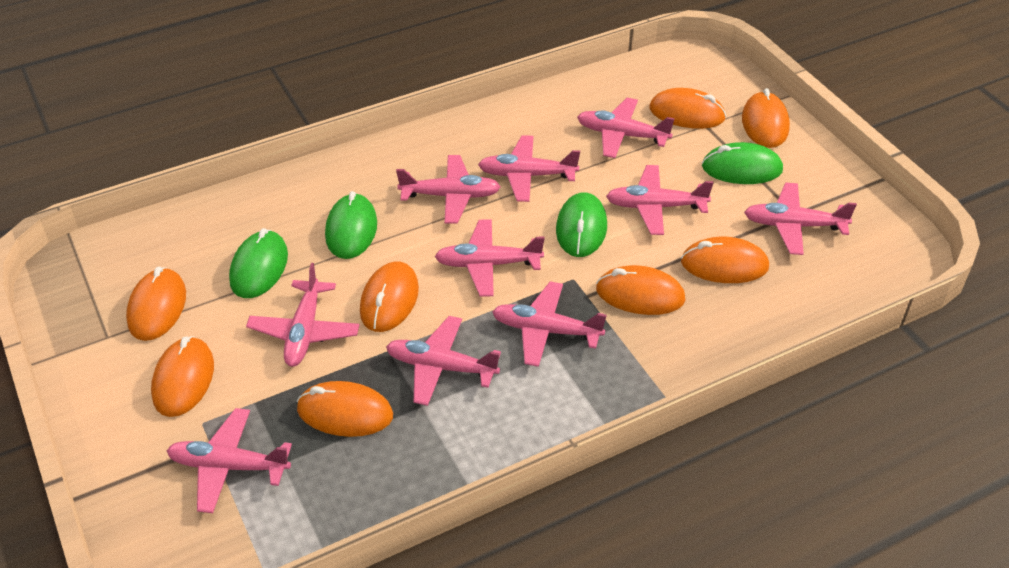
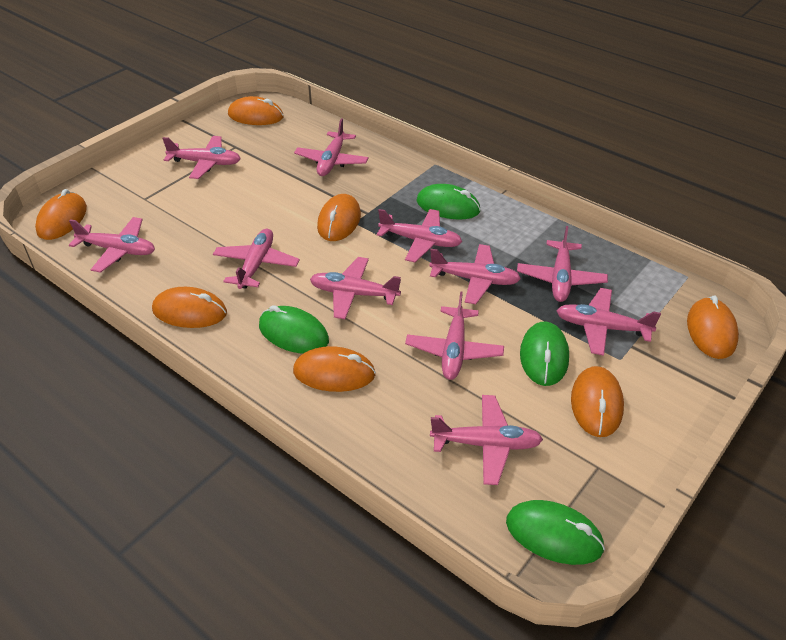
orange mouse: 8 -> 7
pink plane: 10 -> 11

